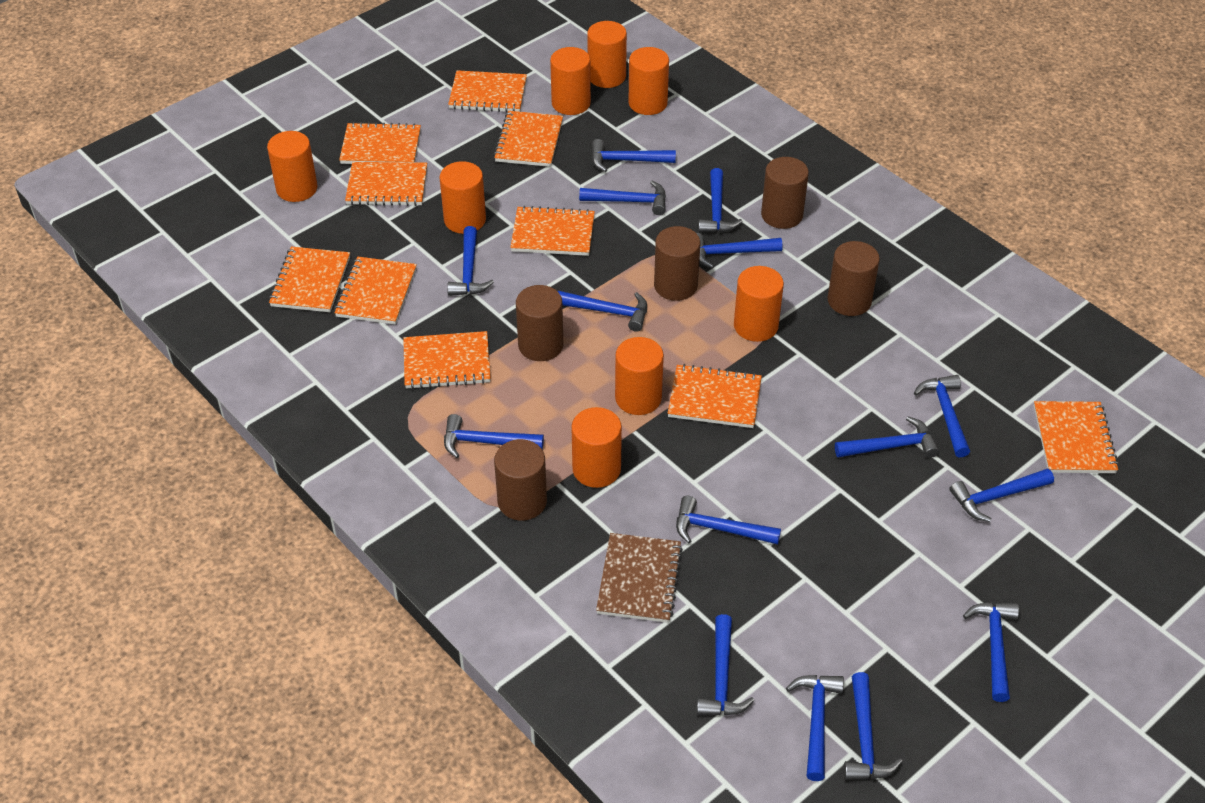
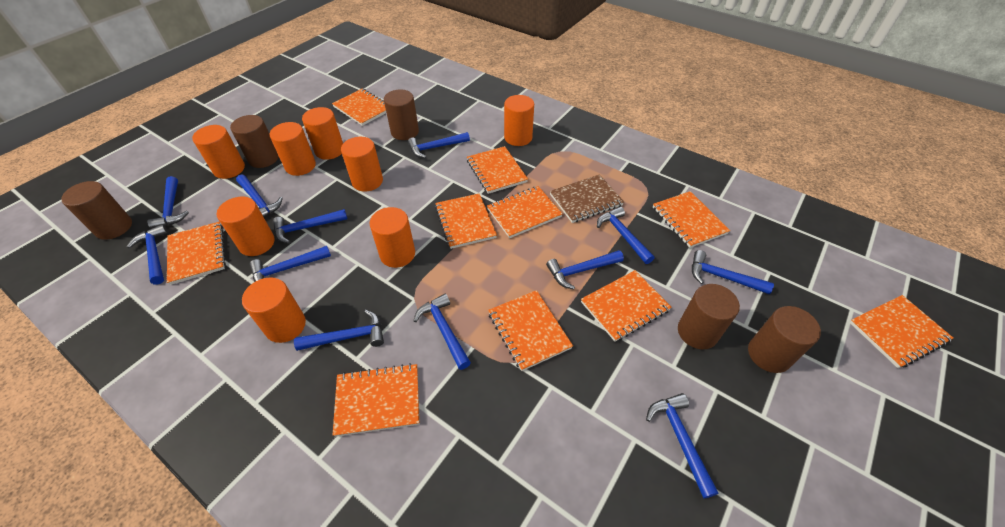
blue hammer: 15 -> 12

